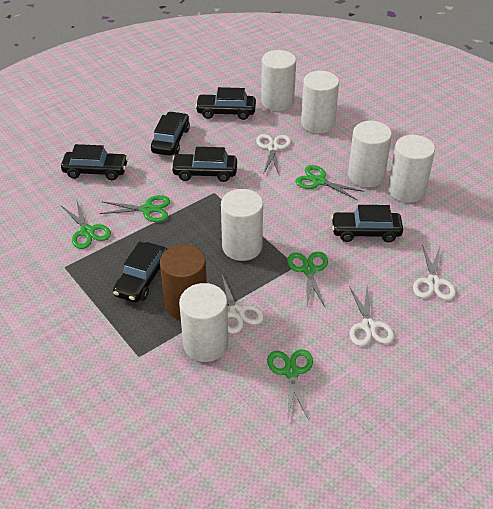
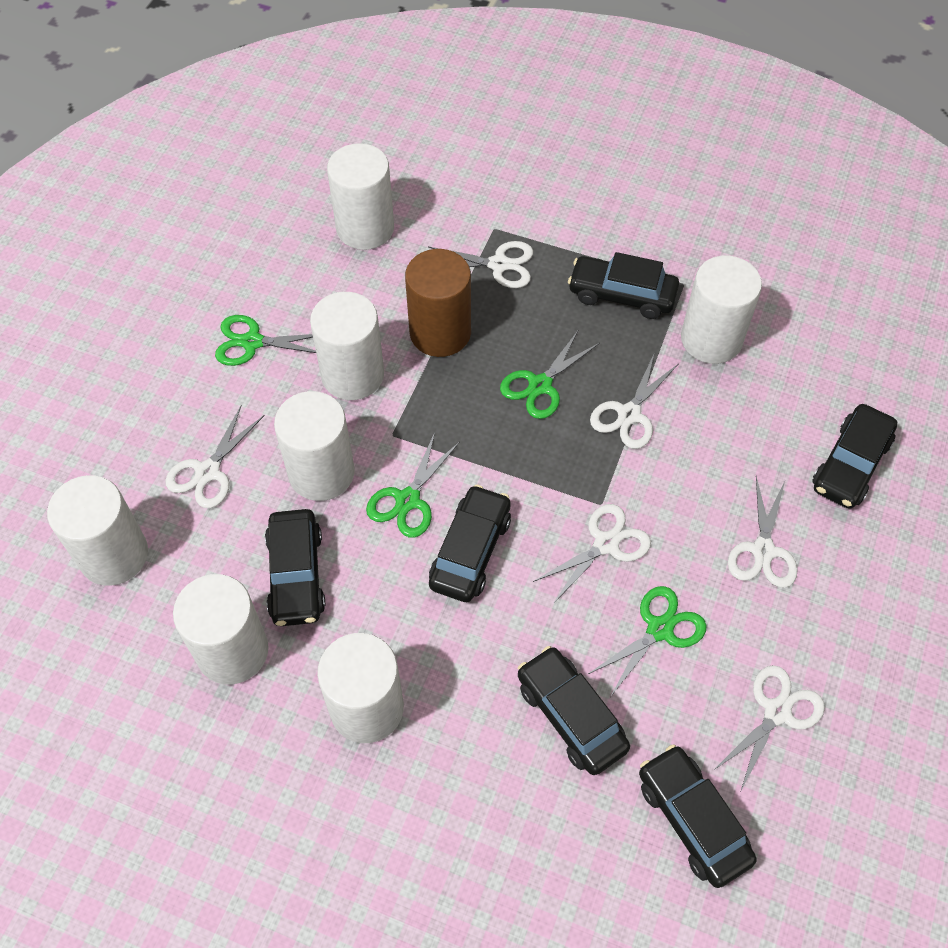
green scissors: 5 -> 4
white cylinder: 6 -> 7
white scissors: 4 -> 6

